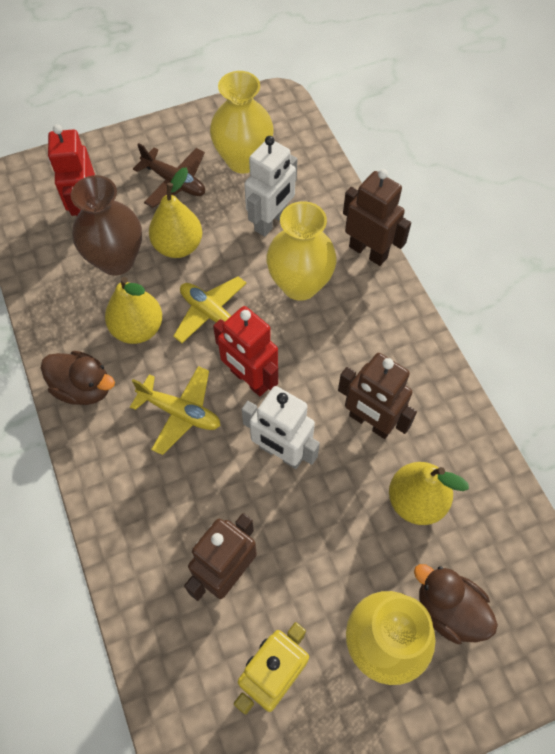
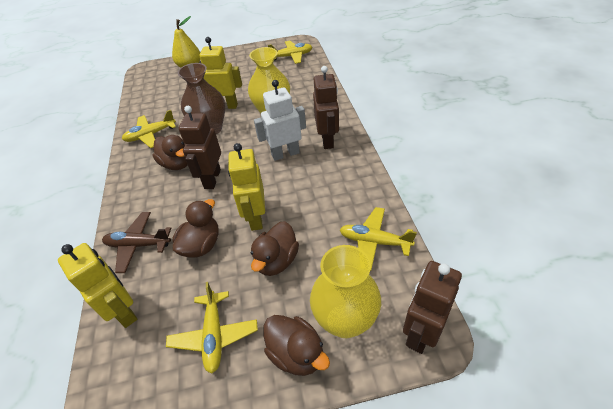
brown duck: 2 -> 4
red robot: 2 -> 0
white robot: 2 -> 1
yellow pear: 3 -> 1
yellow plane: 2 -> 4
yellow robot: 1 -> 3
yellow vase: 3 -> 2

